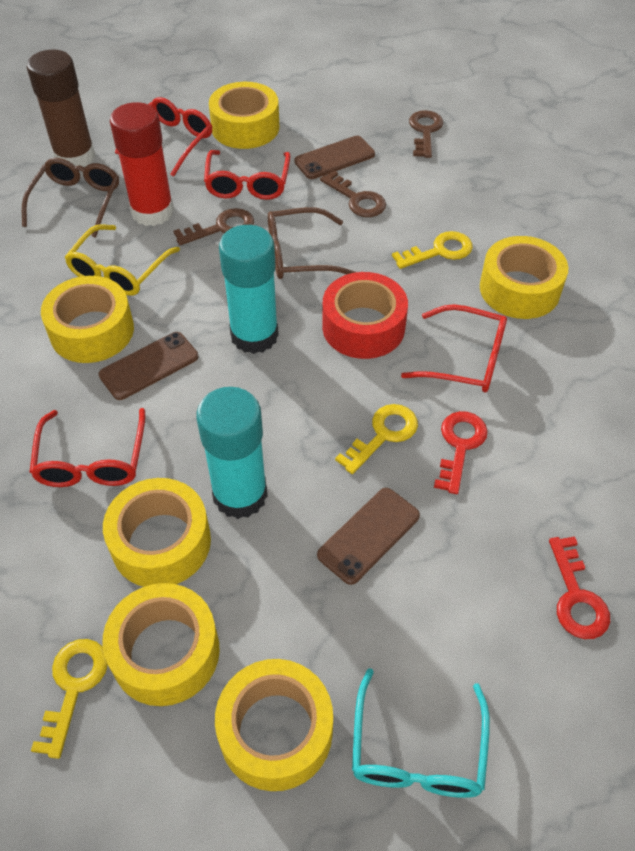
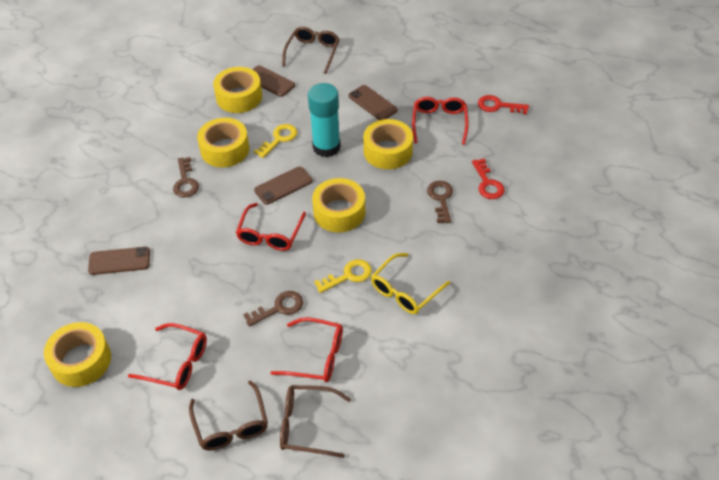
brown glasses: 2 -> 3
brown glue stick: 1 -> 0
brown phone: 3 -> 4
red glue stick: 1 -> 0
red tape: 1 -> 0
turquoise glasses: 1 -> 0
turquoise glue stick: 2 -> 1
yellow key: 3 -> 2
yellow tape: 6 -> 5

